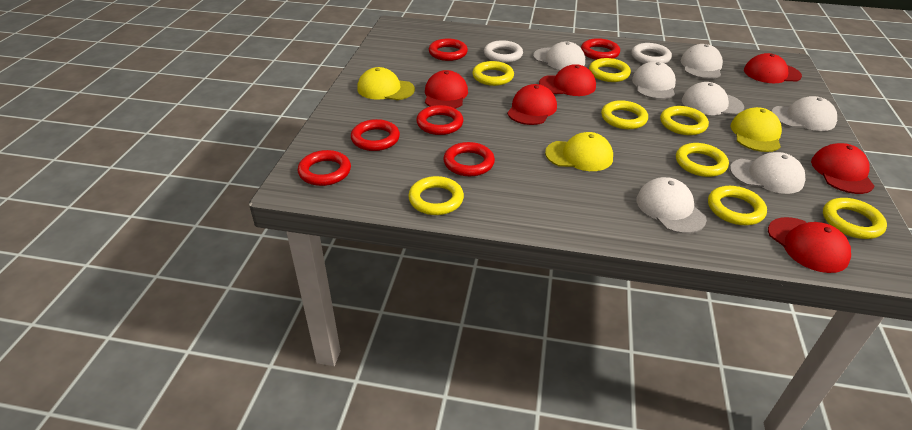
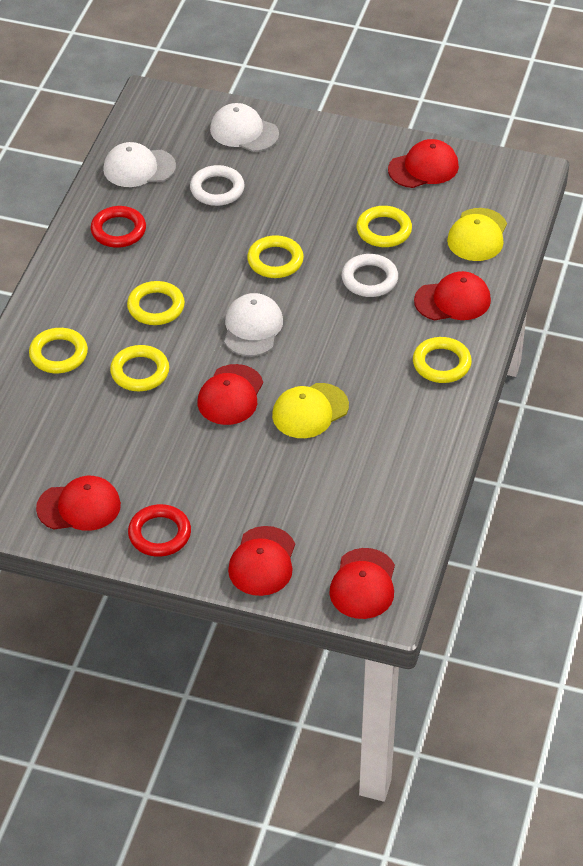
red ring: 6 -> 2
white cap: 7 -> 3
yellow cap: 3 -> 2
yellow ring: 8 -> 6

